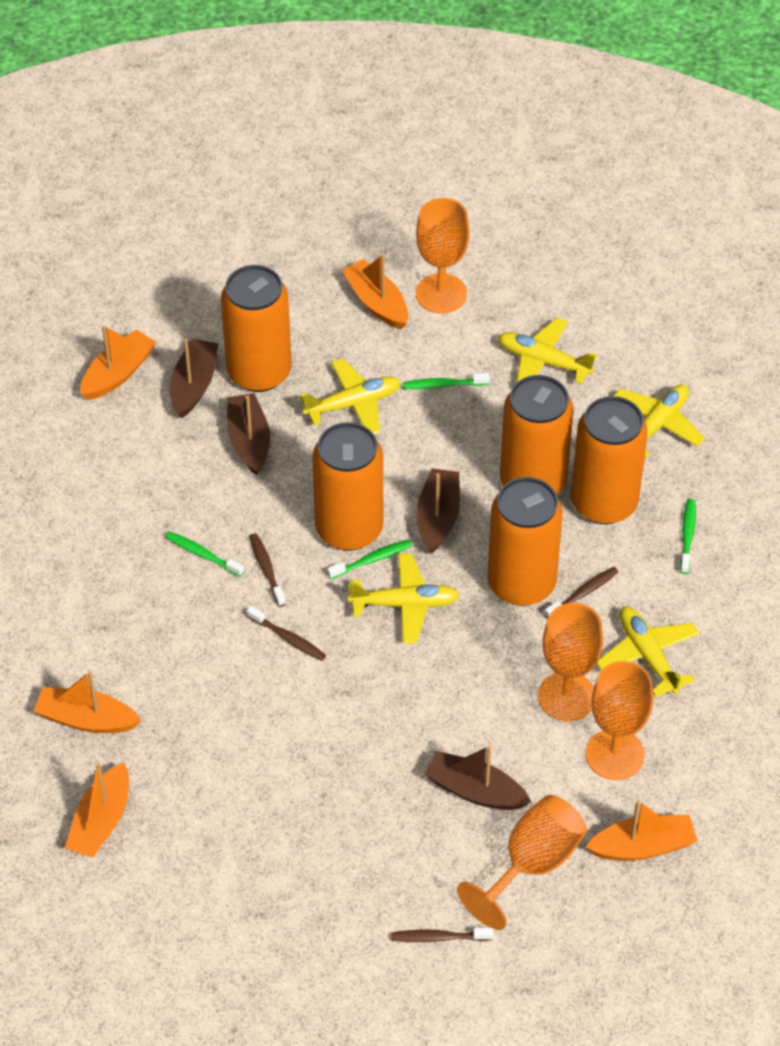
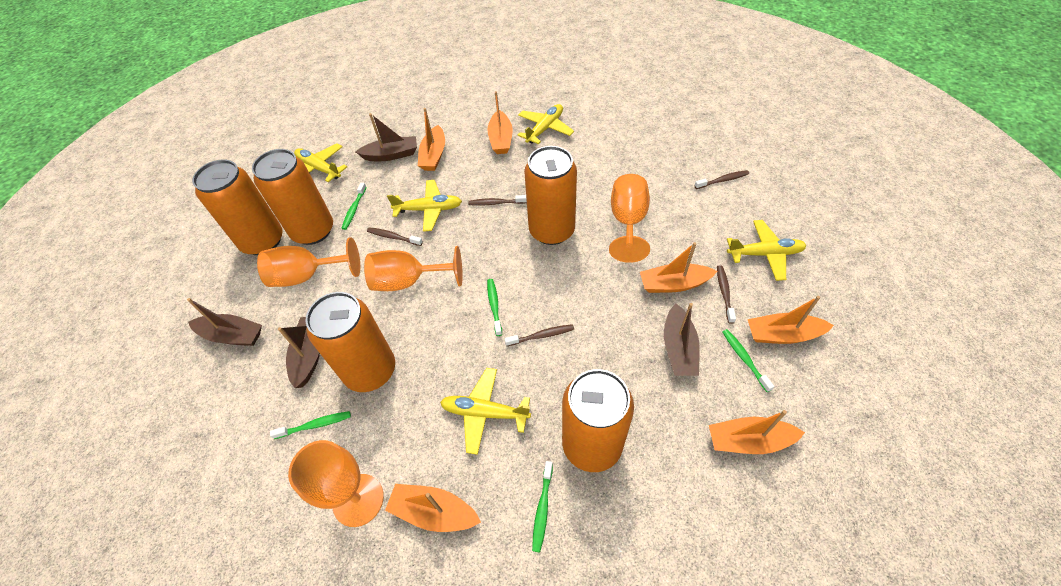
brown toothbrush: 4 -> 5
green toothbrush: 4 -> 5
orange boat: 5 -> 6

